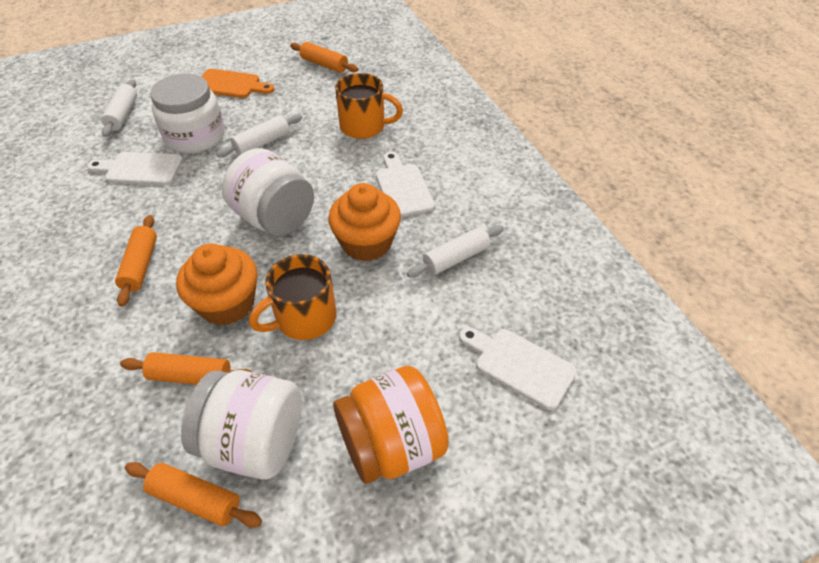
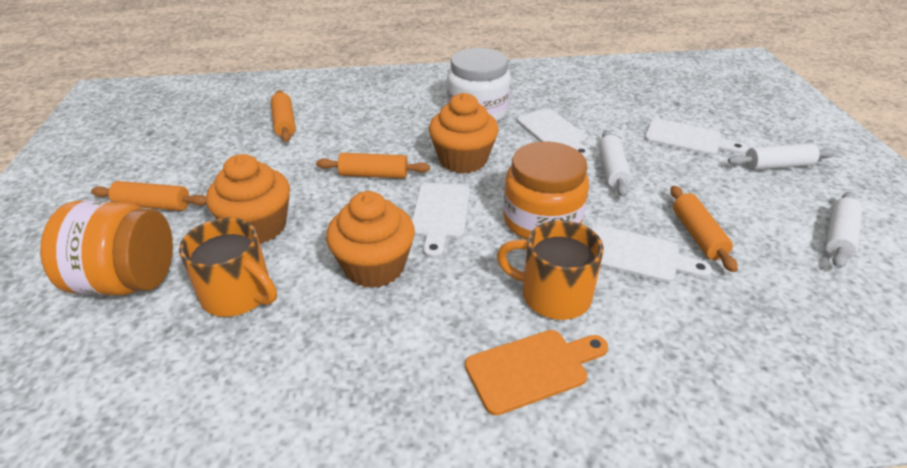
orange cupcake: 2 -> 3
orange jar: 1 -> 2
white cutting board: 3 -> 4
white jar: 3 -> 1

